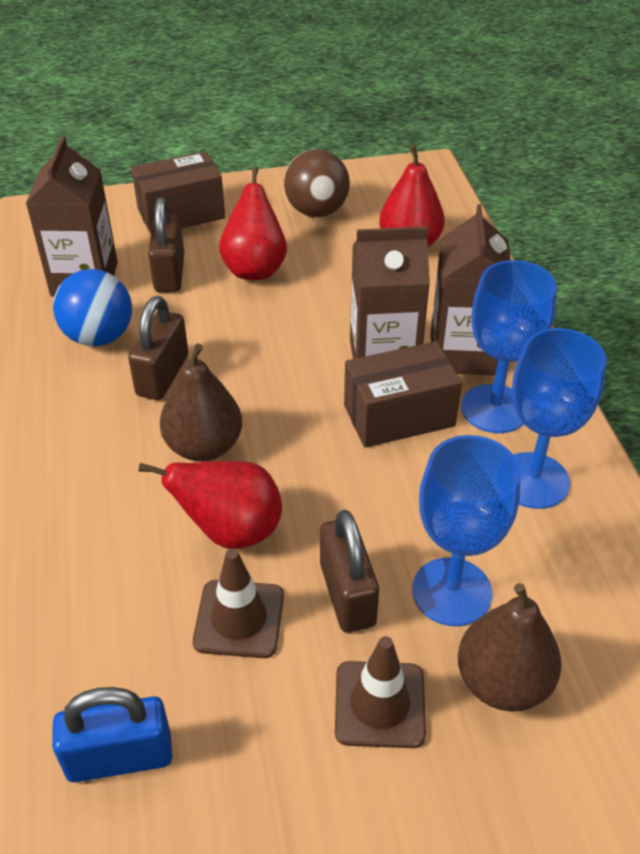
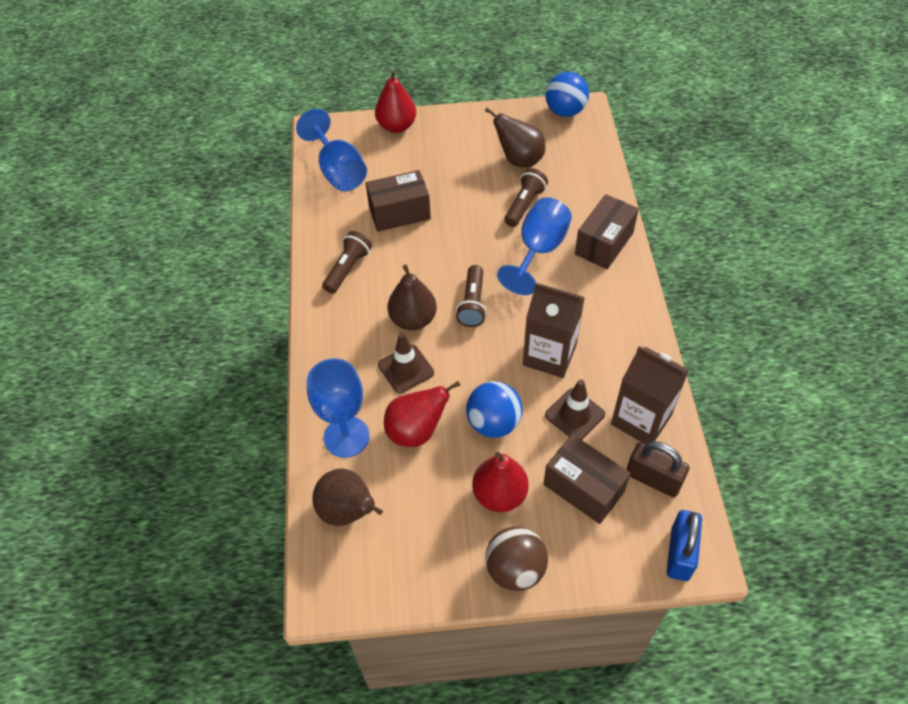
blue ball: 1 -> 2
brown box: 2 -> 3
brown carton: 3 -> 2
brown flashlight: 0 -> 3
brown padlock: 3 -> 1
brown pear: 2 -> 3

